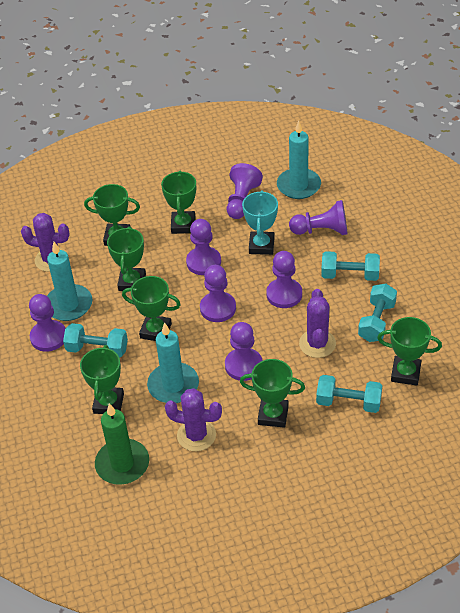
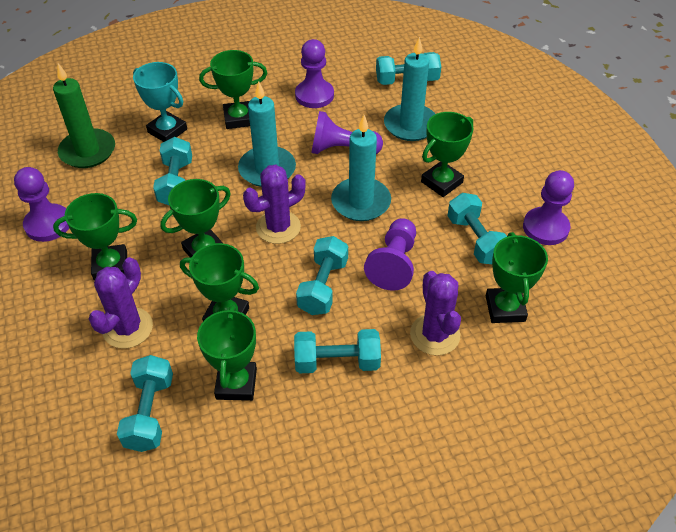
purple pawn: 7 -> 5
turquoise dumbbell: 4 -> 6

